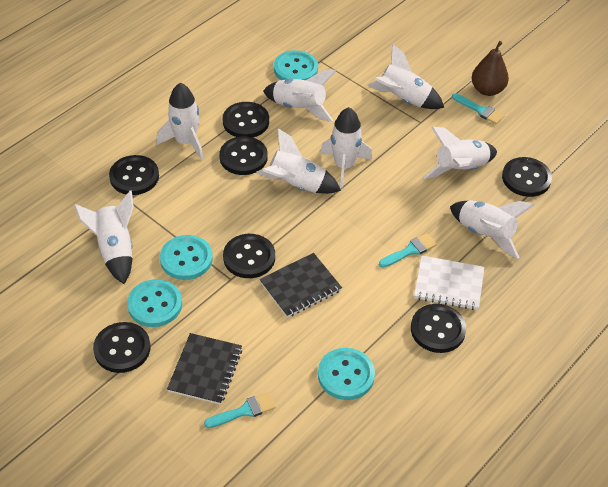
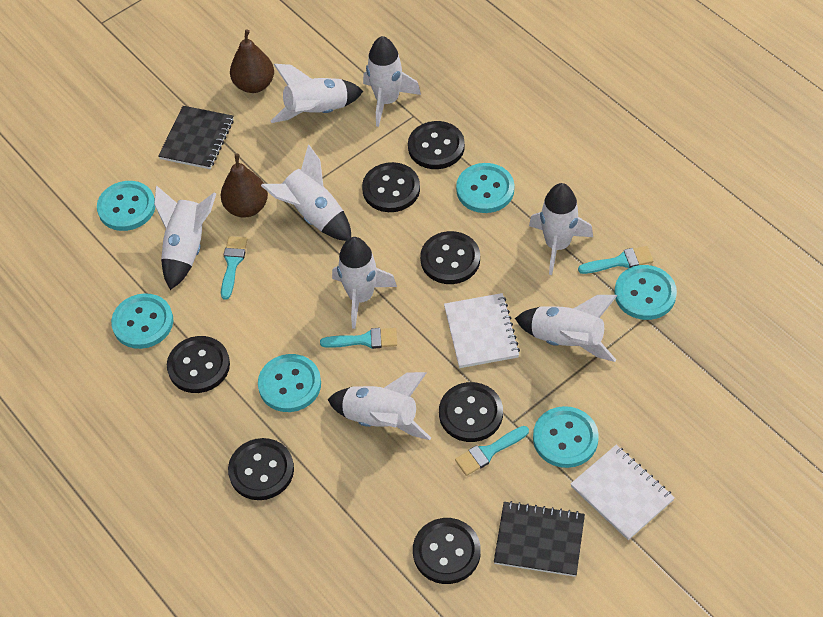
brown pear: 1 -> 2
turquoise brush: 3 -> 4
turquoise button: 4 -> 6
white notebook: 1 -> 2

